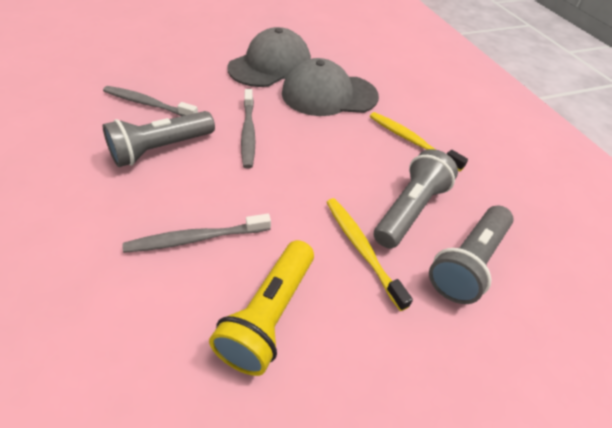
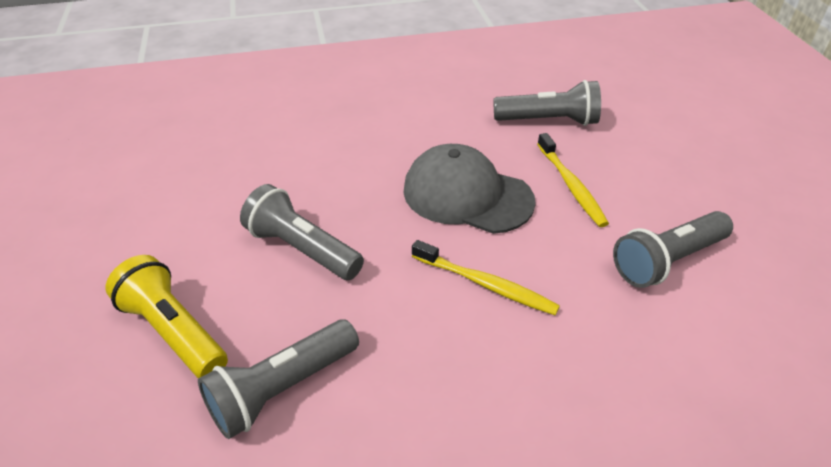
grey cap: 2 -> 1
grey flashlight: 3 -> 4
grey toothbrush: 3 -> 0

